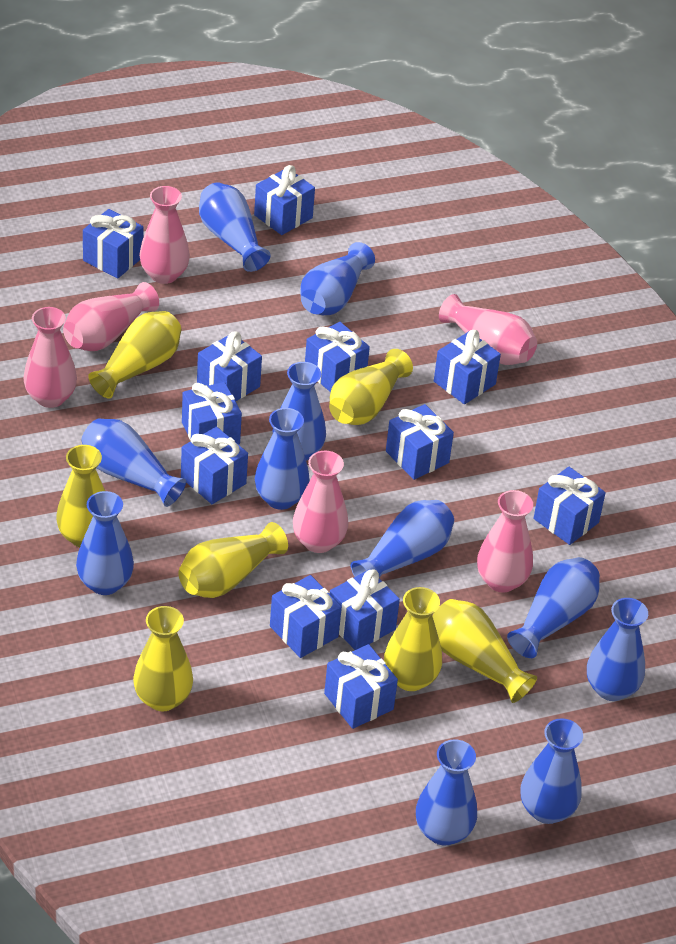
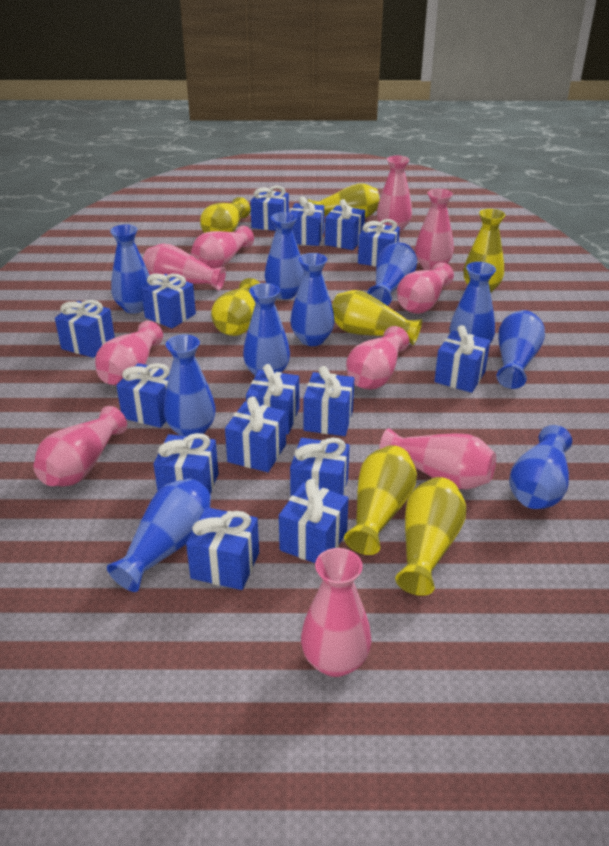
blue gift: 12 -> 15
blue vase: 11 -> 10
pink vase: 6 -> 10

